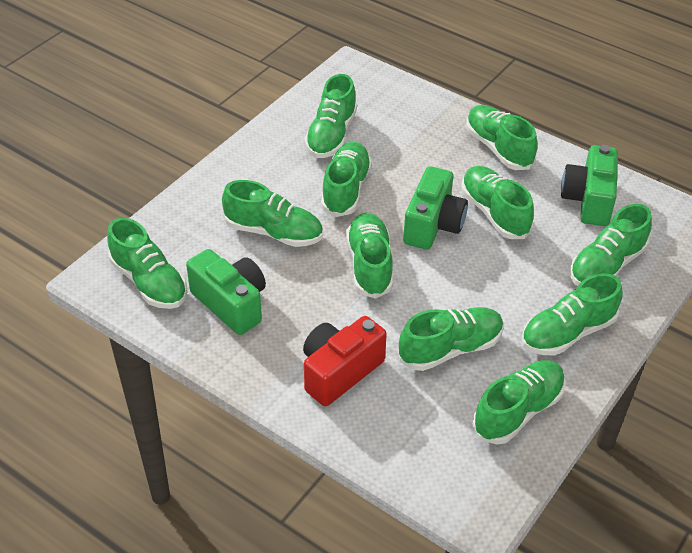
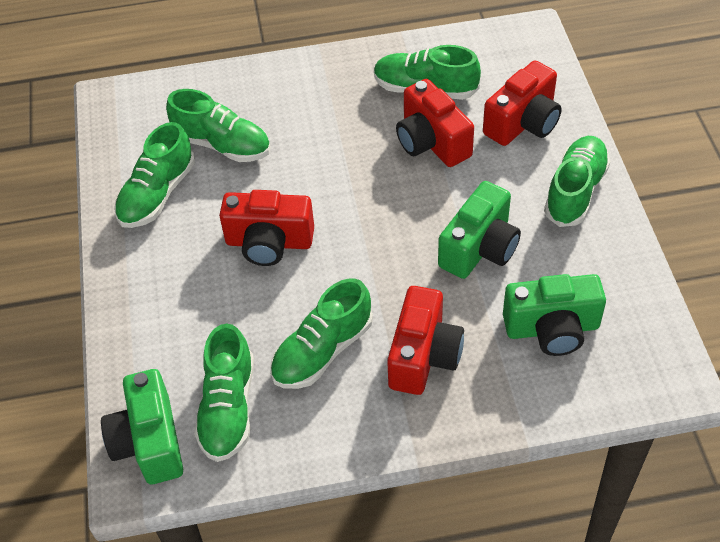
green shoe: 11 -> 6
red camera: 1 -> 4

